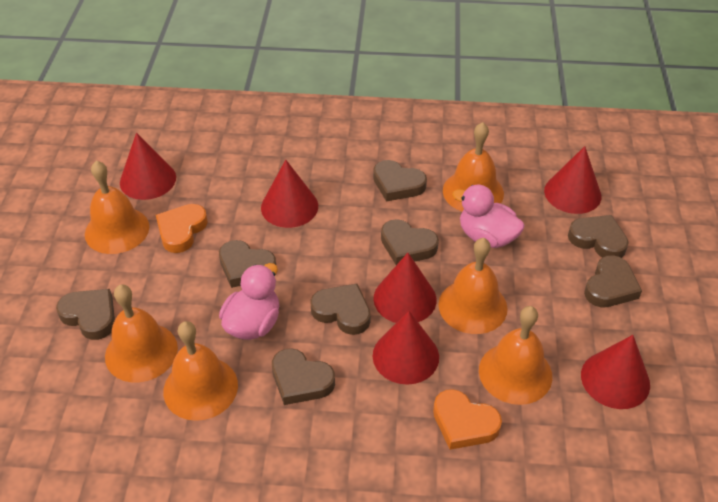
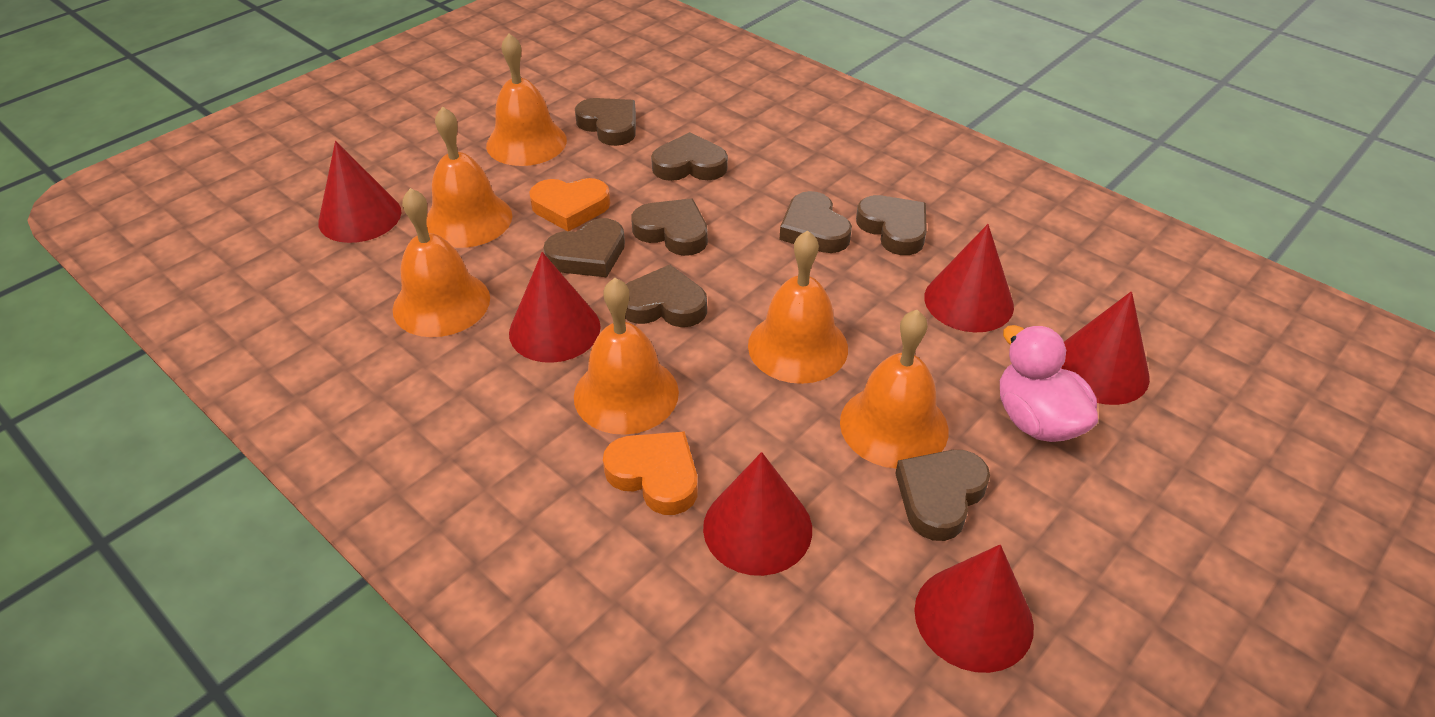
pink duck: 2 -> 1

